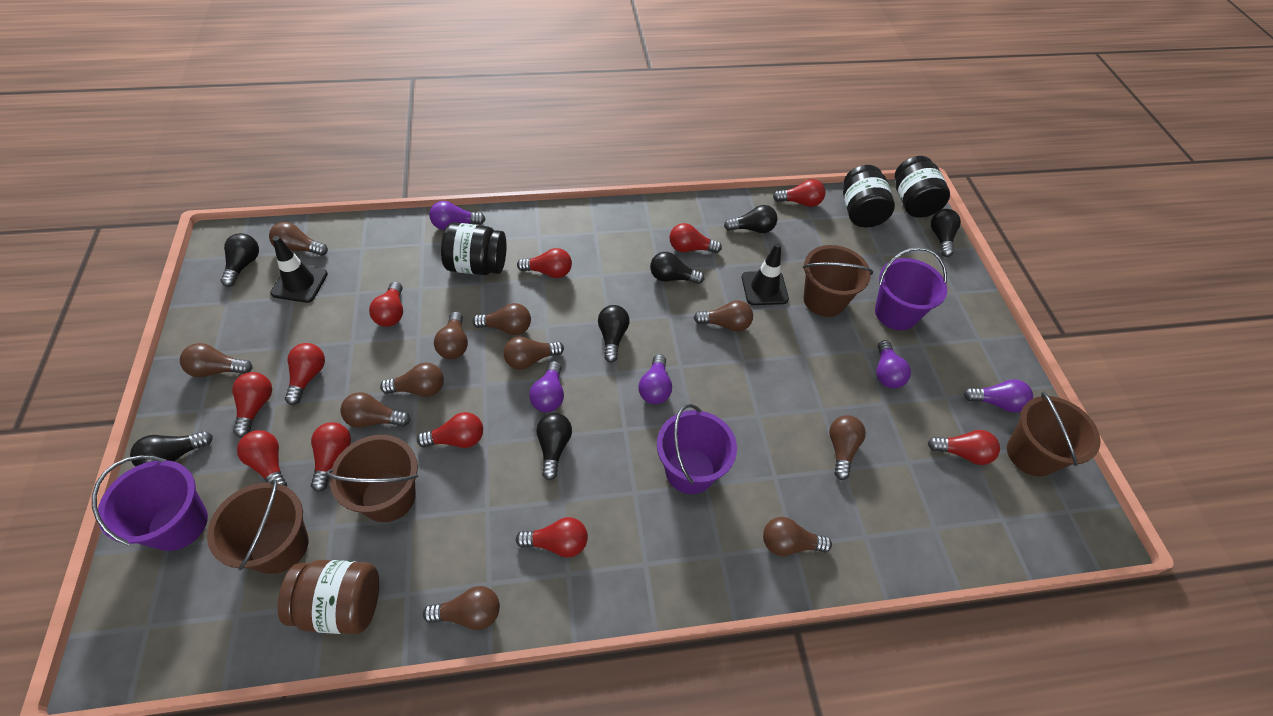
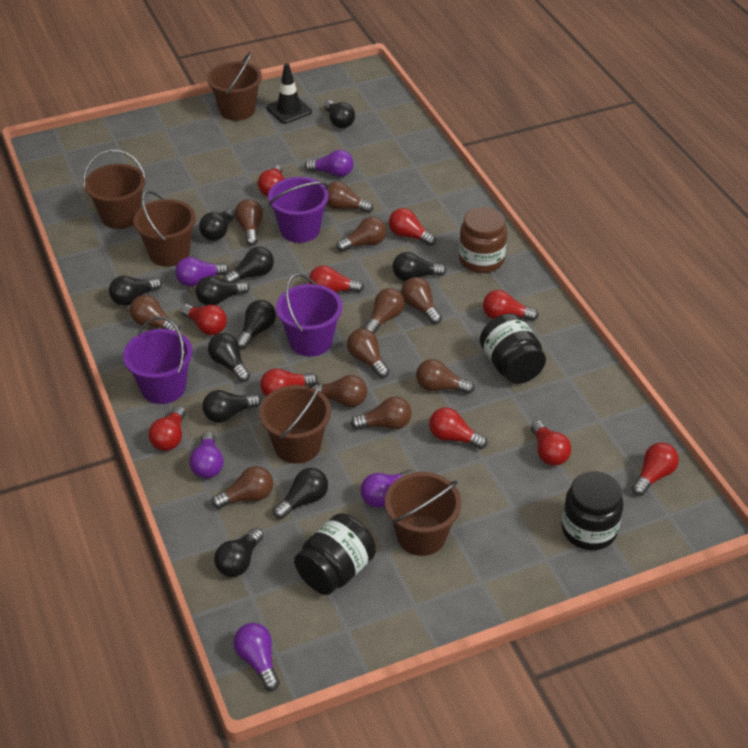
black light bulb: 7 -> 11
black traffic cone: 2 -> 1
brown bucket: 4 -> 5
red light bulb: 11 -> 10

